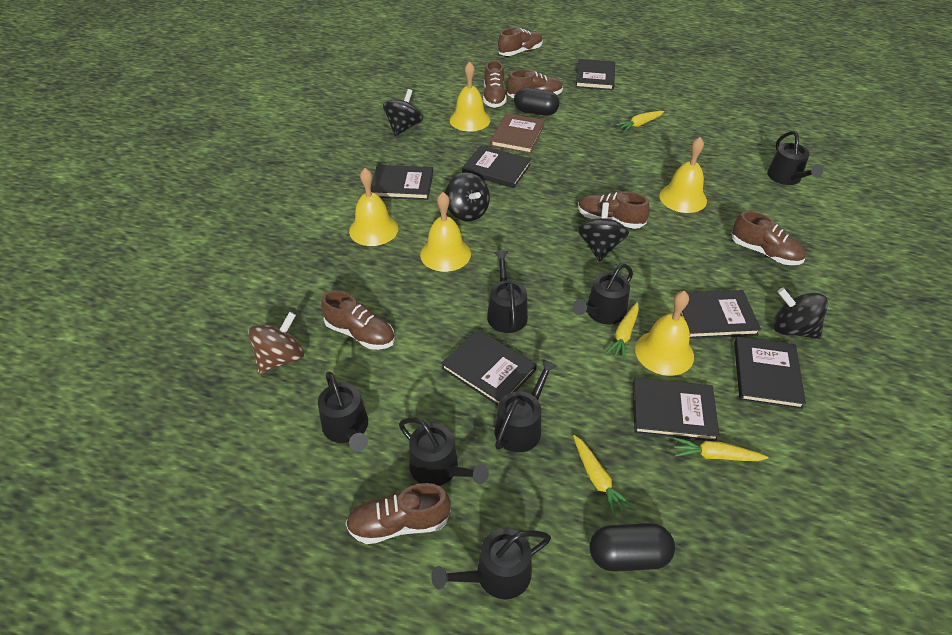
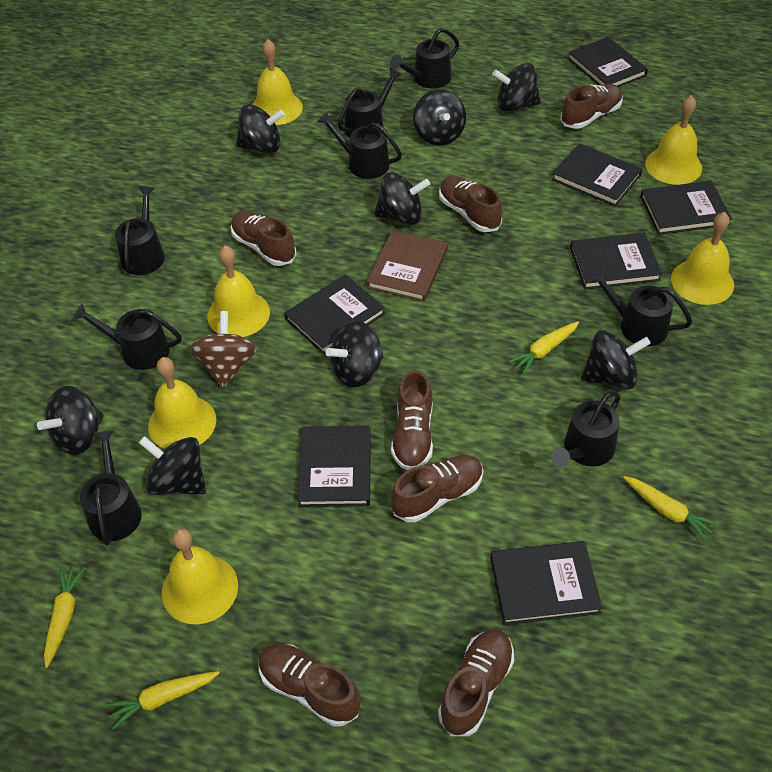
black capsule: 2 -> 0
black spinning top: 4 -> 8
black watering can: 7 -> 8
yellow bell: 5 -> 6

